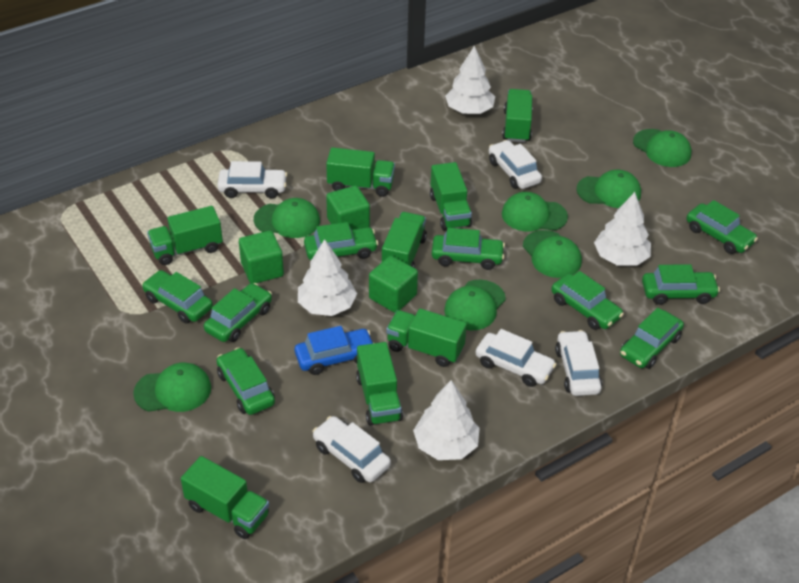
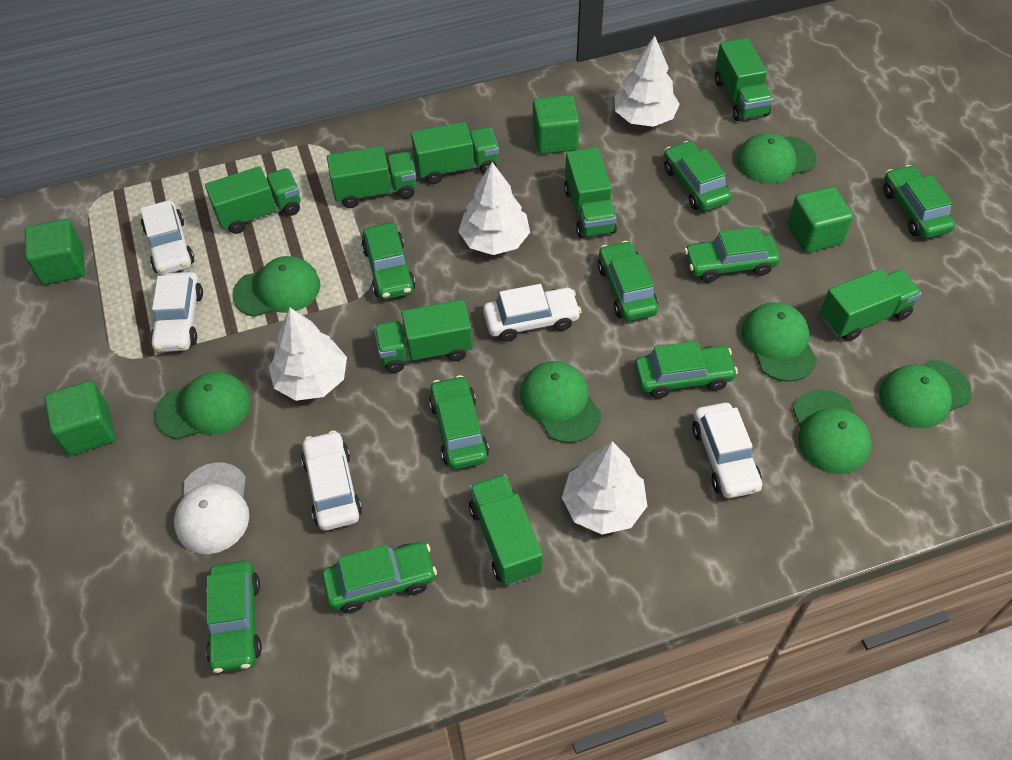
blue car: 1 -> 0
green cube: 3 -> 4
white cap: 0 -> 1

